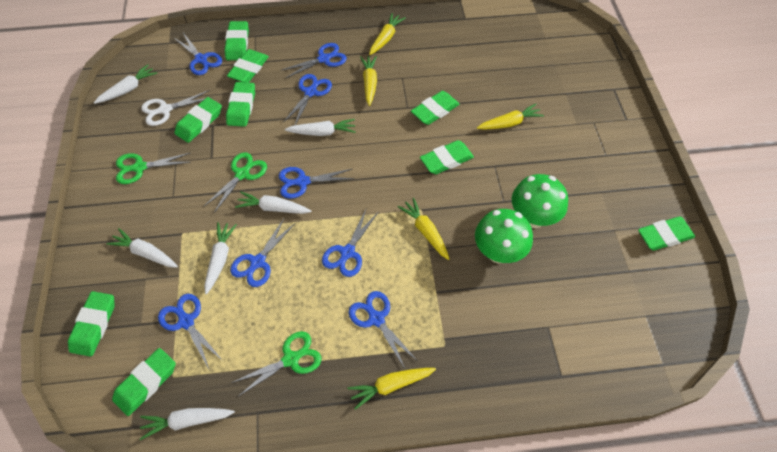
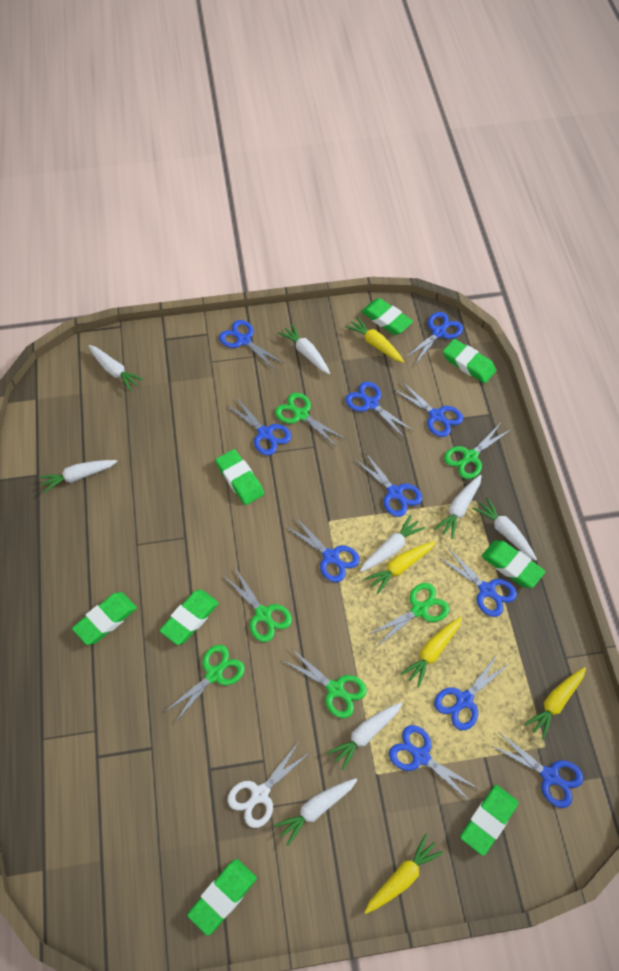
blue scissors: 8 -> 11
green eraser: 9 -> 8
green mushroom: 2 -> 0
green scissors: 3 -> 6
white carrot: 6 -> 8

